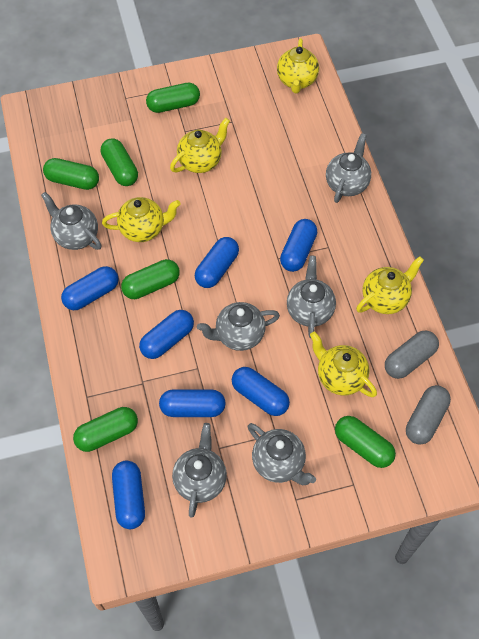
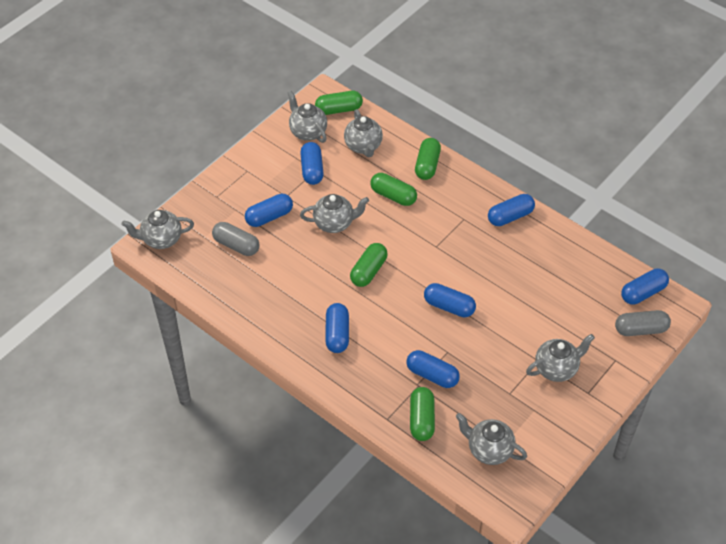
green capsule: 6 -> 5
yellow teapot: 5 -> 0

